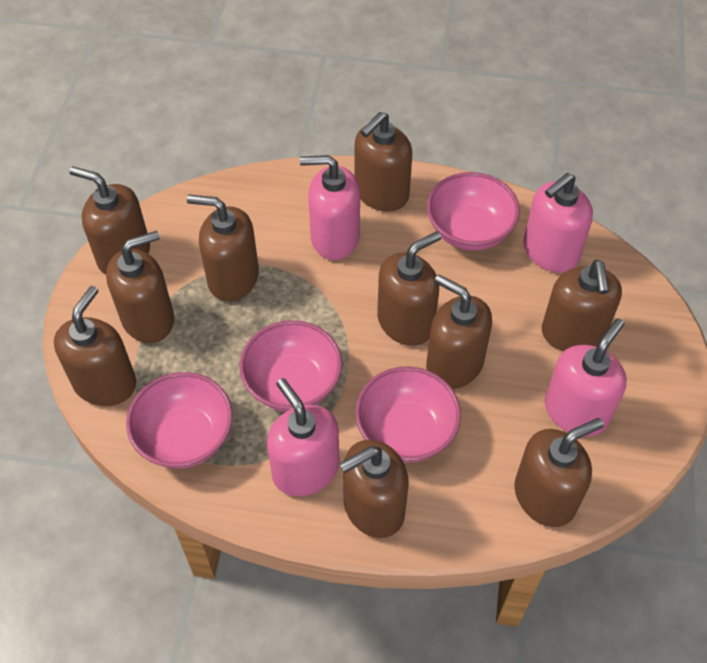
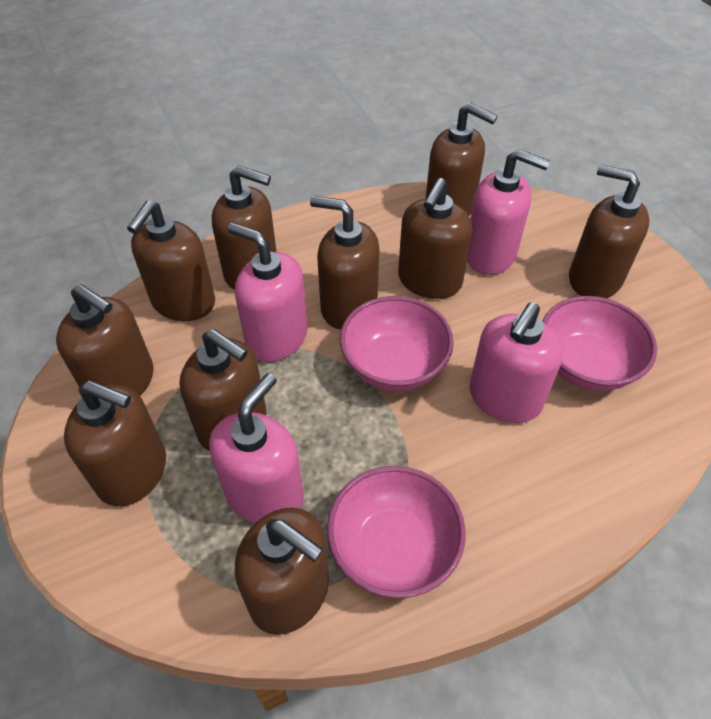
pink bowl: 4 -> 3

